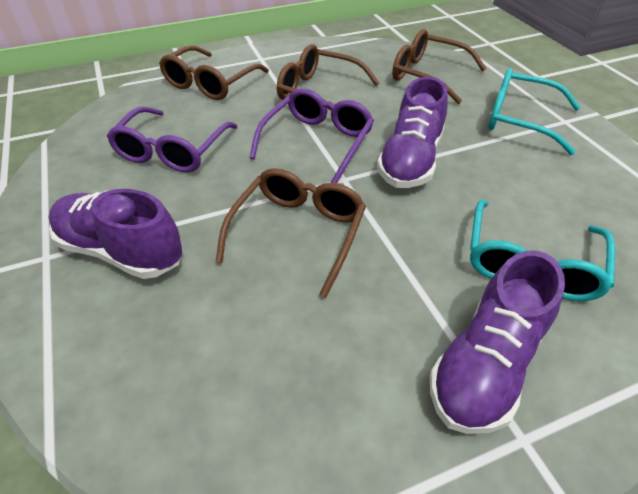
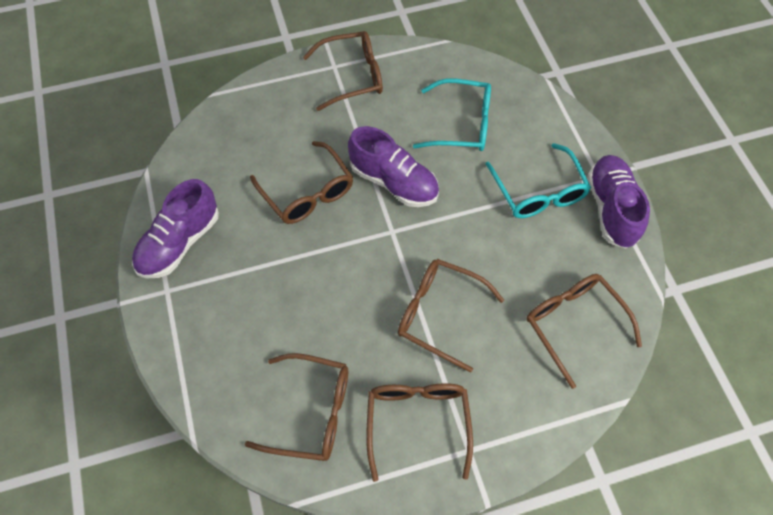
brown glasses: 4 -> 6
purple glasses: 2 -> 0

